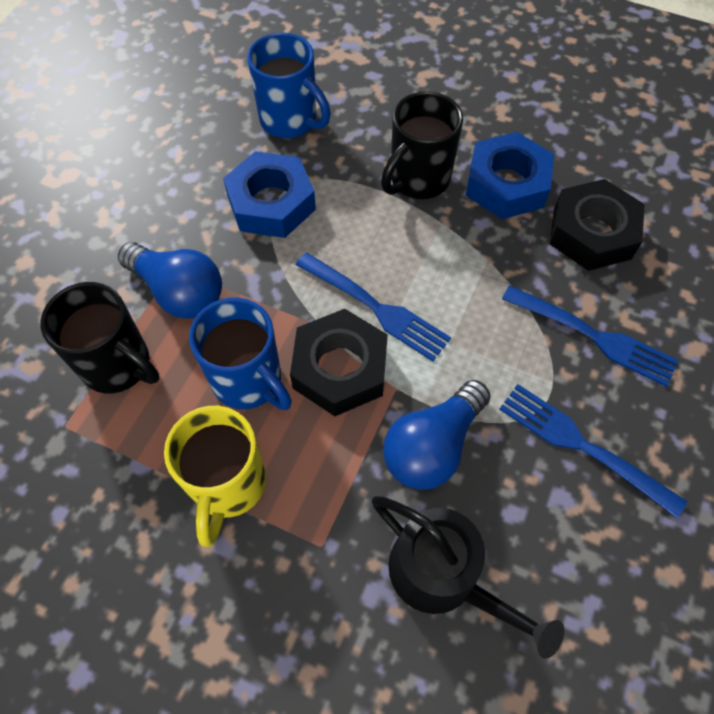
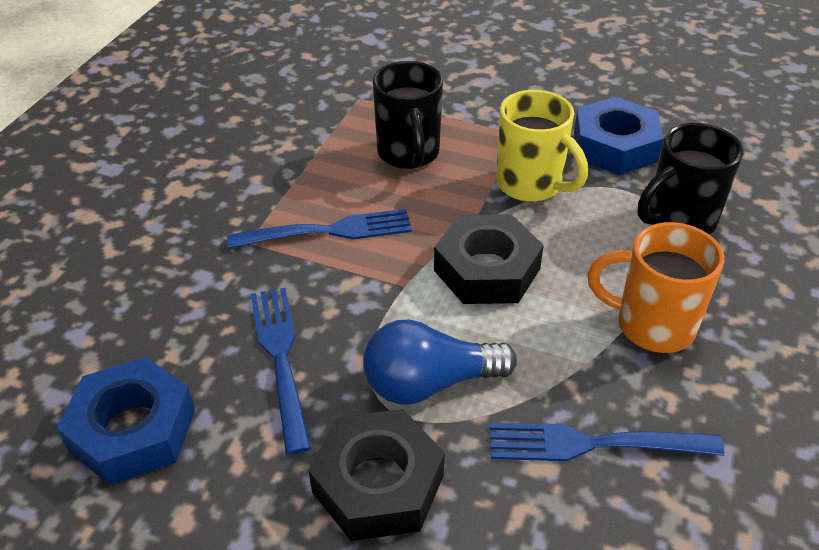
black watering can: 1 -> 0
blue light bulb: 2 -> 1
blue mug: 2 -> 0
orange mug: 0 -> 1

